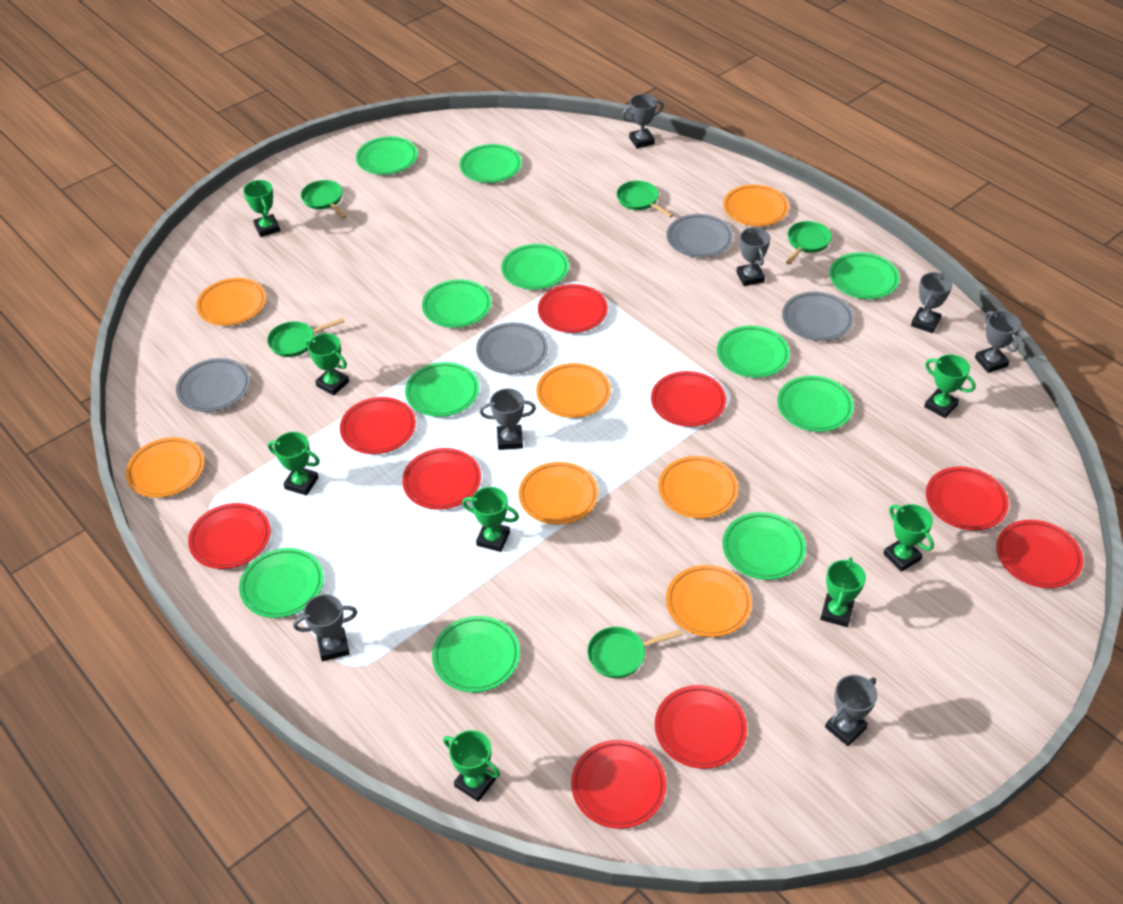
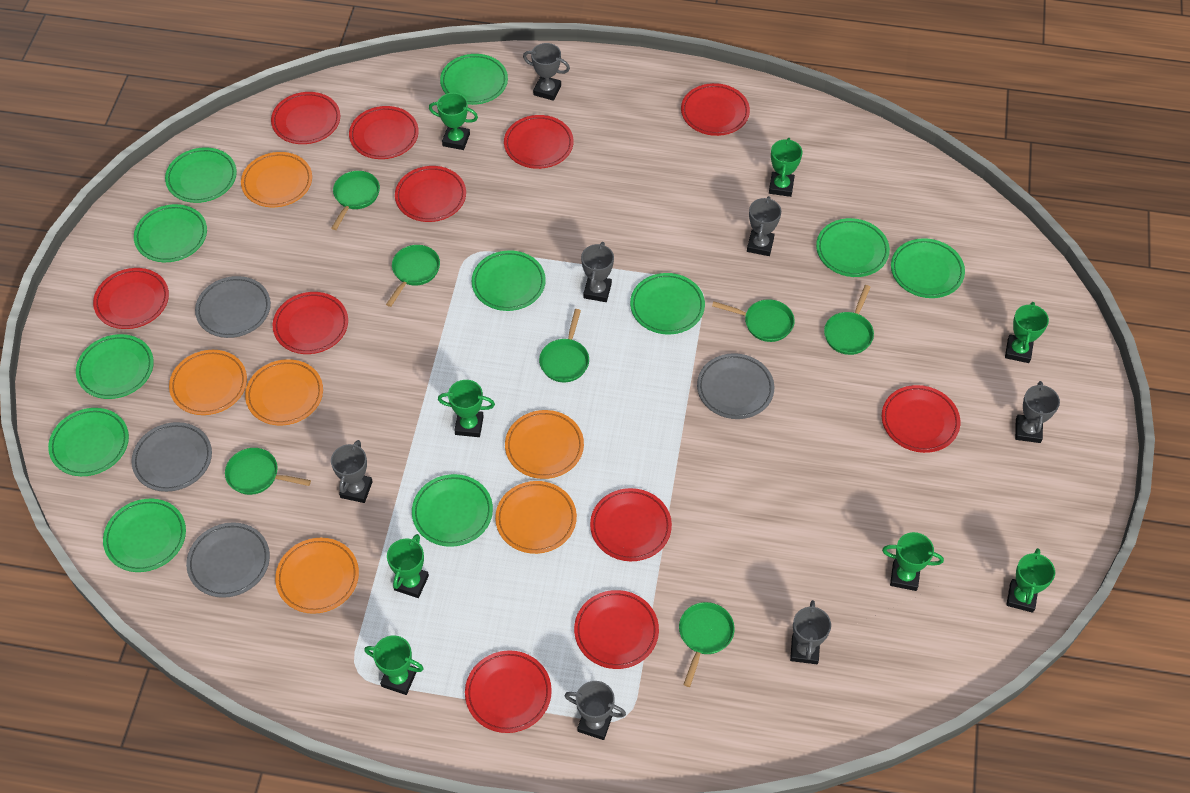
green pan: 5 -> 7
orange plate: 7 -> 6
red plate: 9 -> 11

